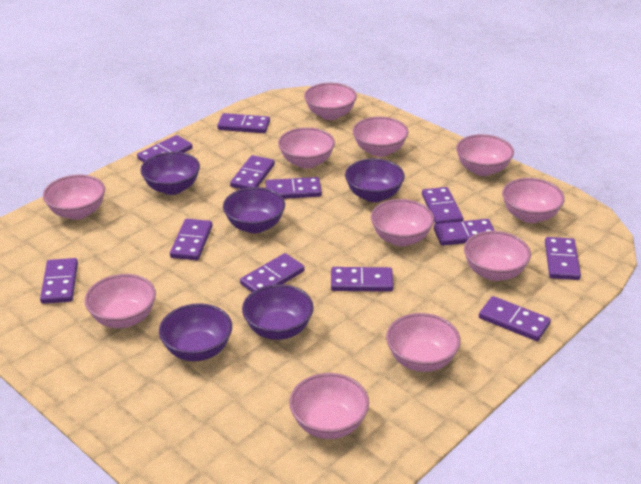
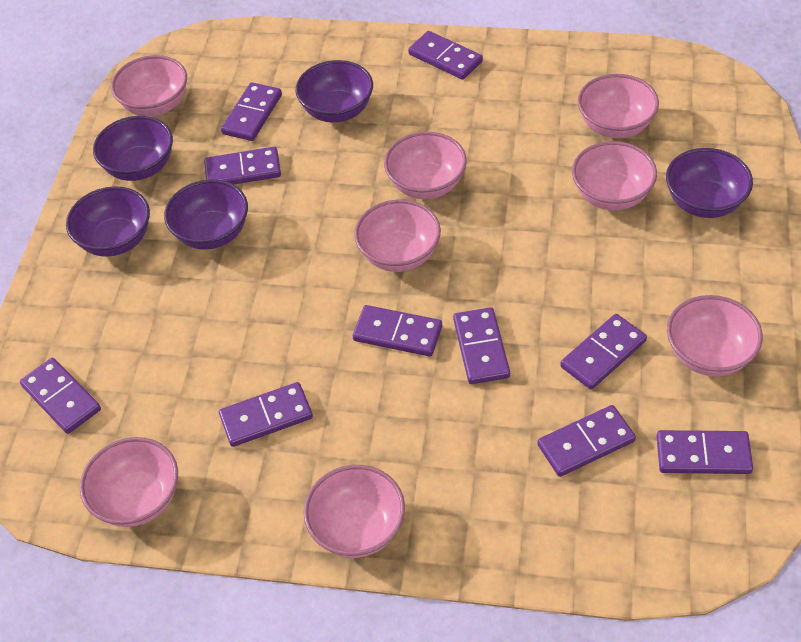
pink bowl: 11 -> 8
purple domino: 12 -> 10

